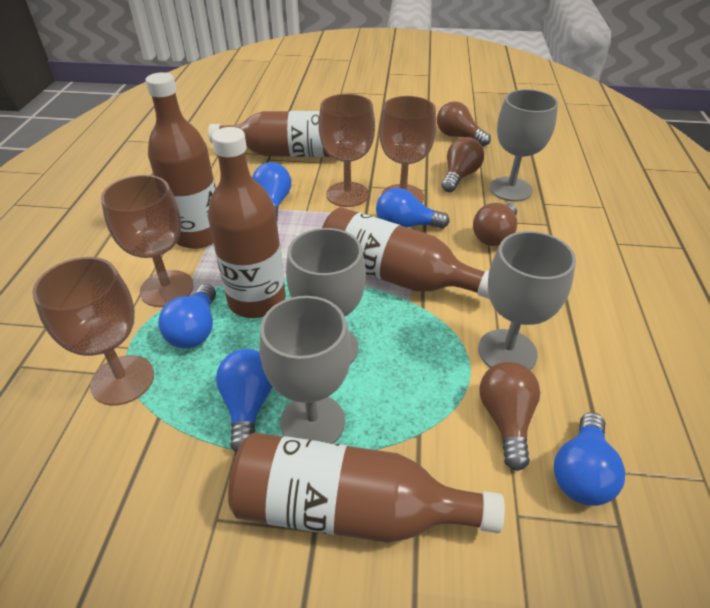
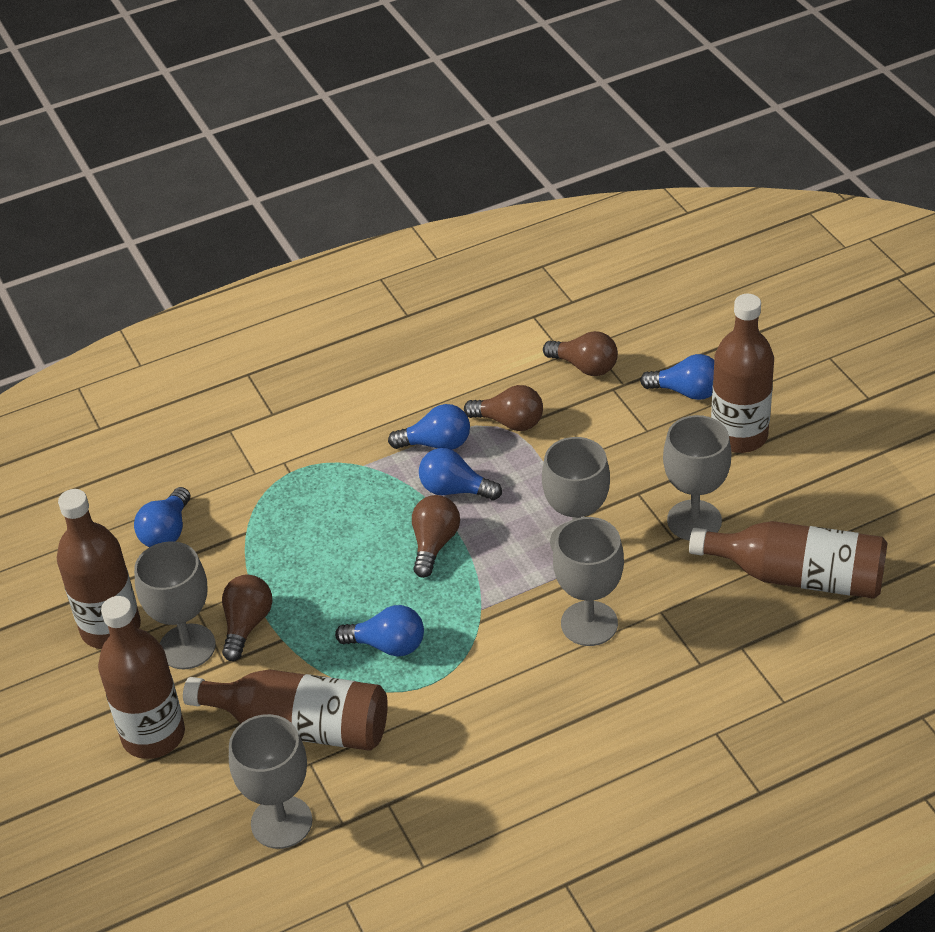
brown goblet: 4 -> 0
grey goblet: 4 -> 5

